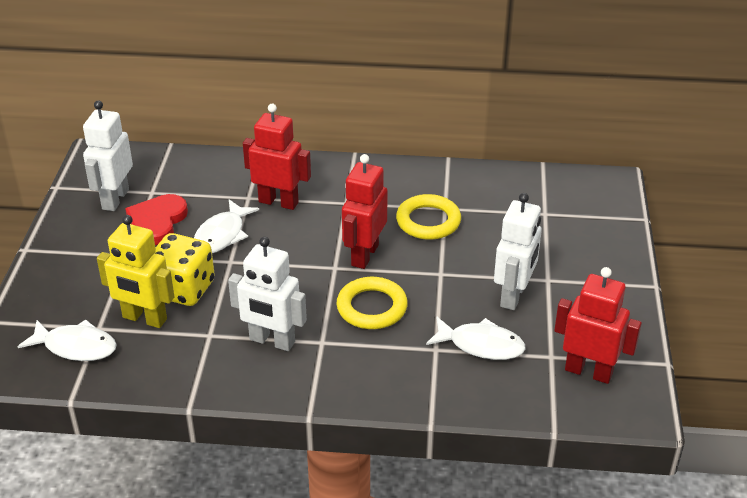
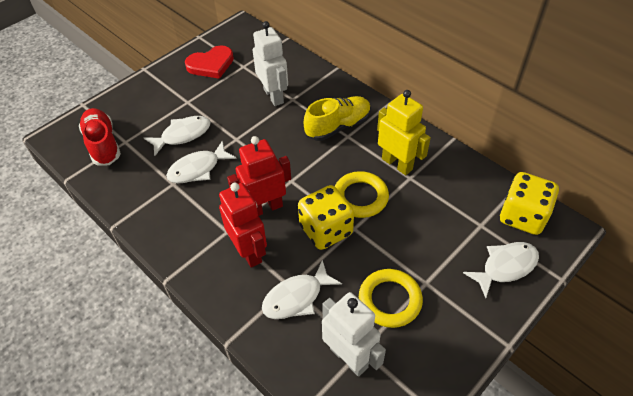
red robot: 3 -> 2
red shoe: 0 -> 1
white fish: 3 -> 4
white robot: 3 -> 2
yellow dice: 1 -> 2
yellow shoe: 0 -> 1

